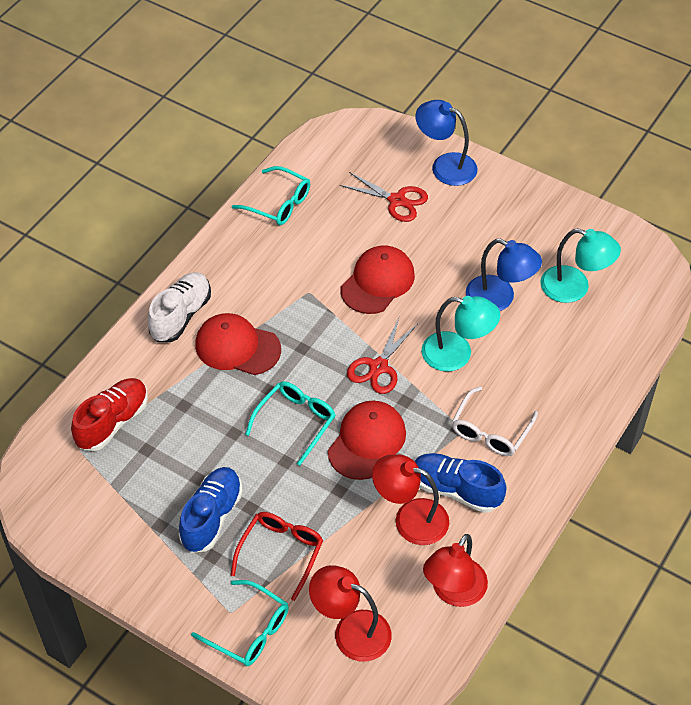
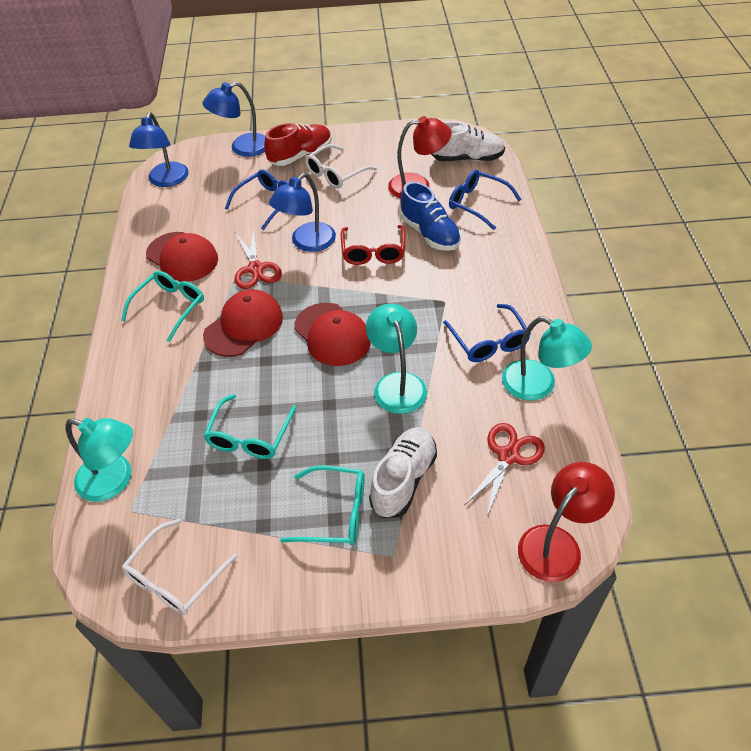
blue glasses: 0 -> 3
blue lamp: 2 -> 3
blue shoe: 2 -> 1
red lamp: 3 -> 2
turquoise lamp: 2 -> 3
white glasses: 1 -> 2
white shoe: 1 -> 2

